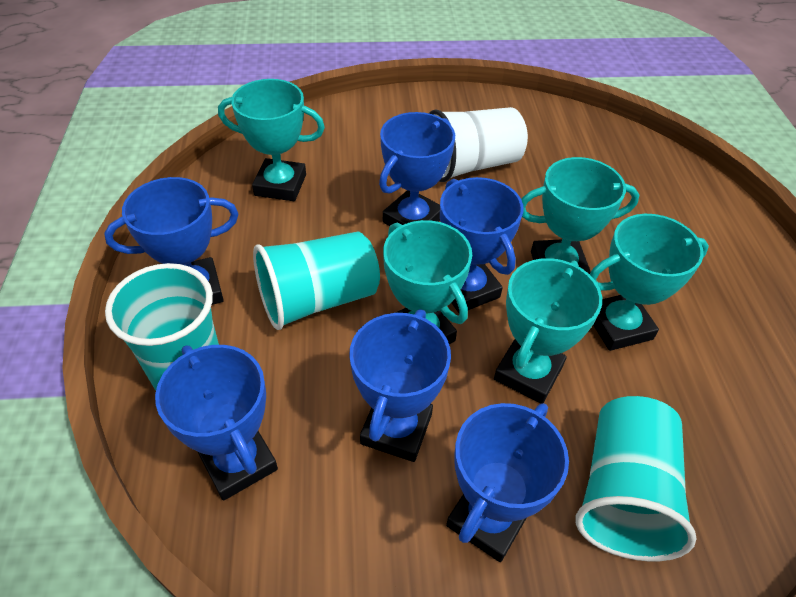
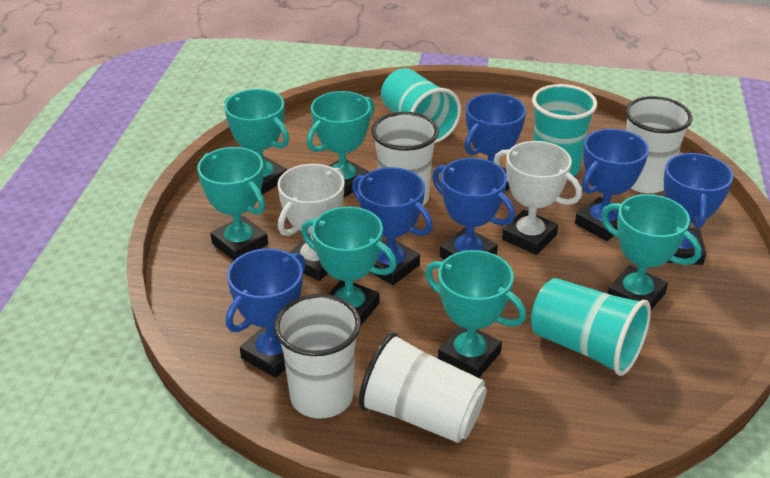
turquoise trophy: 5 -> 6
white cup: 1 -> 4
white trophy: 0 -> 2

